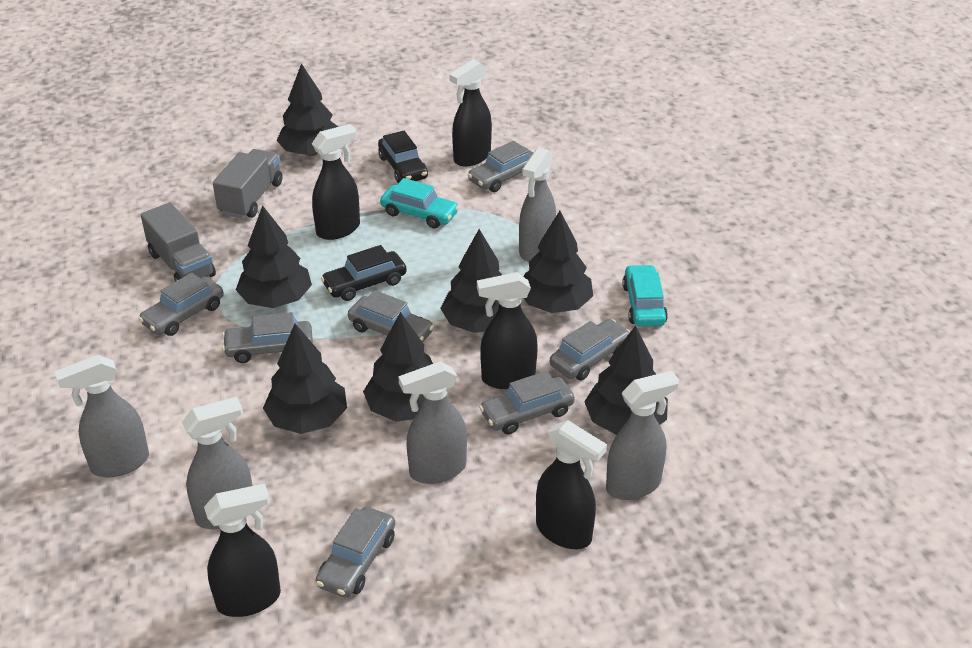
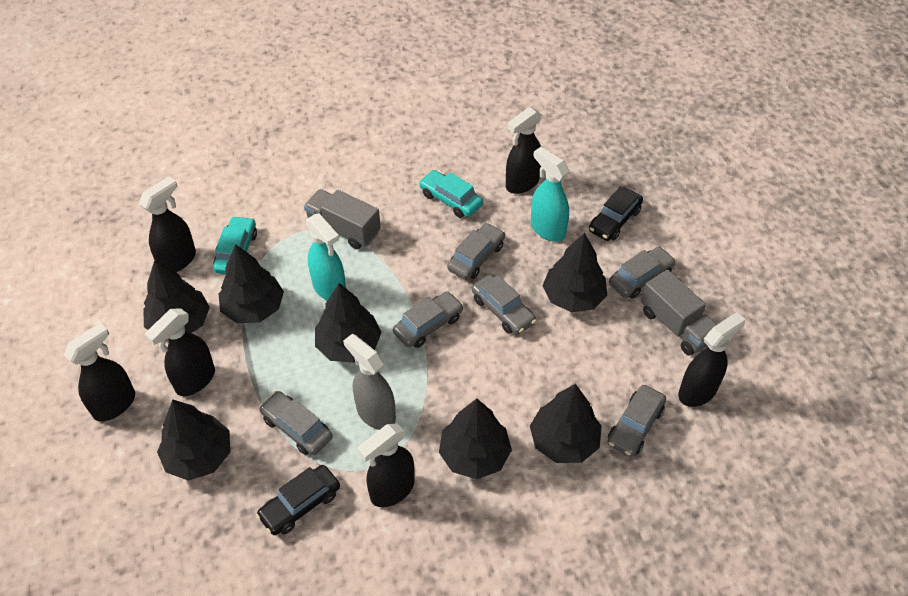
black spray bottle: 5 -> 6
grey car: 7 -> 6
grey spray bottle: 5 -> 1
turquoise spray bottle: 0 -> 2

